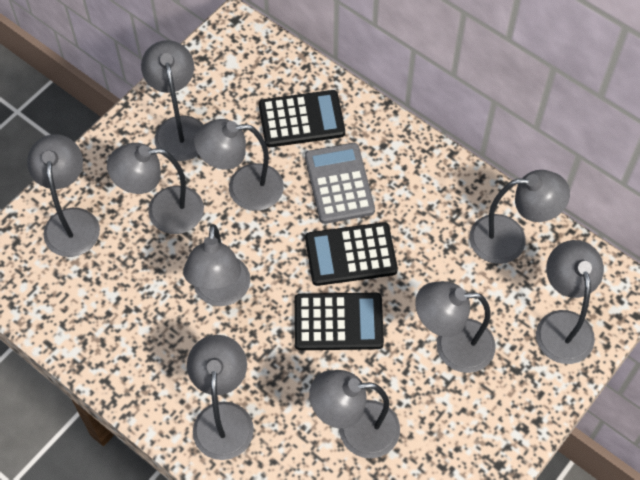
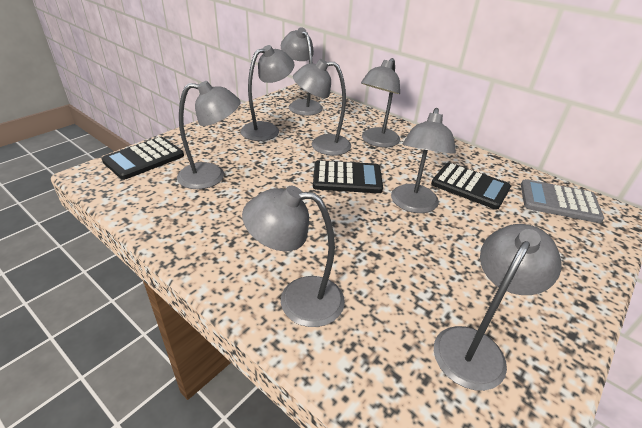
grey lamp: 10 -> 8

